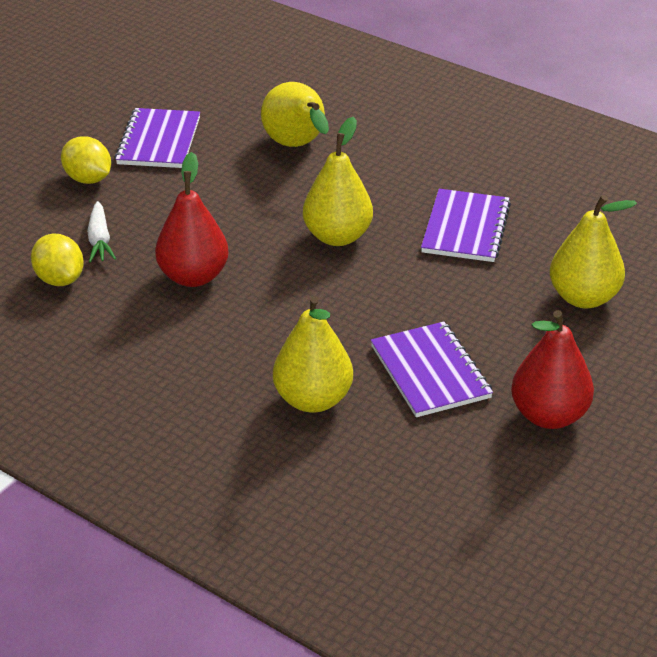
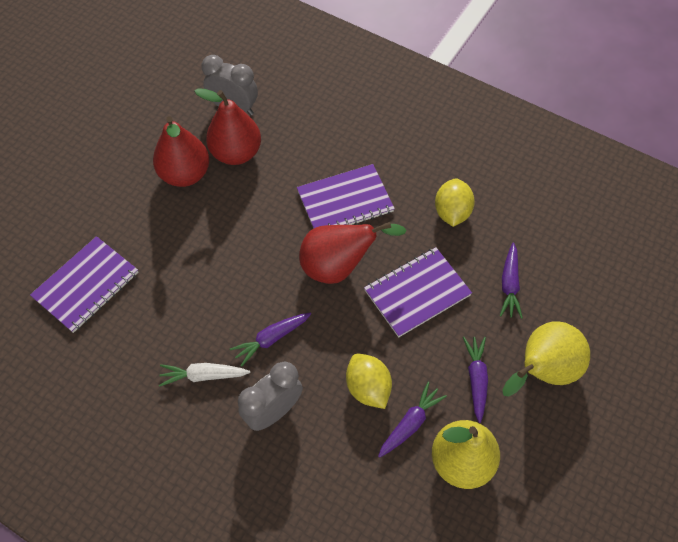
grey clock: 0 -> 2
purple carrot: 0 -> 4
red pear: 2 -> 3
yellow pear: 4 -> 2

